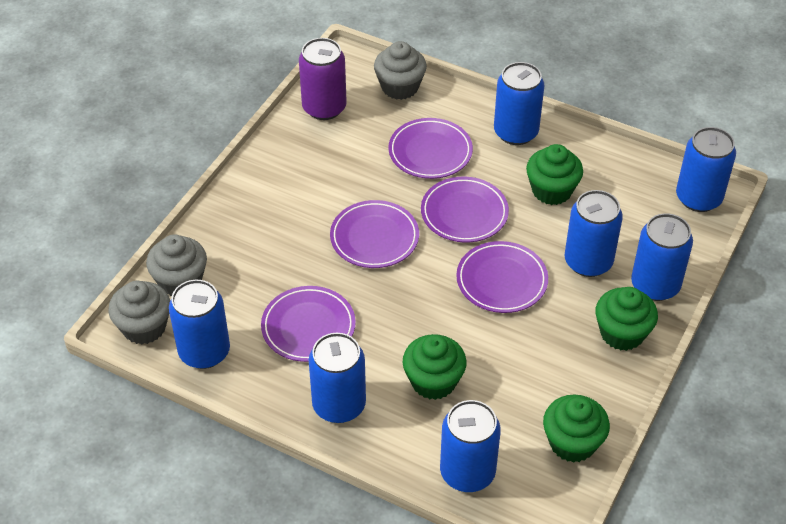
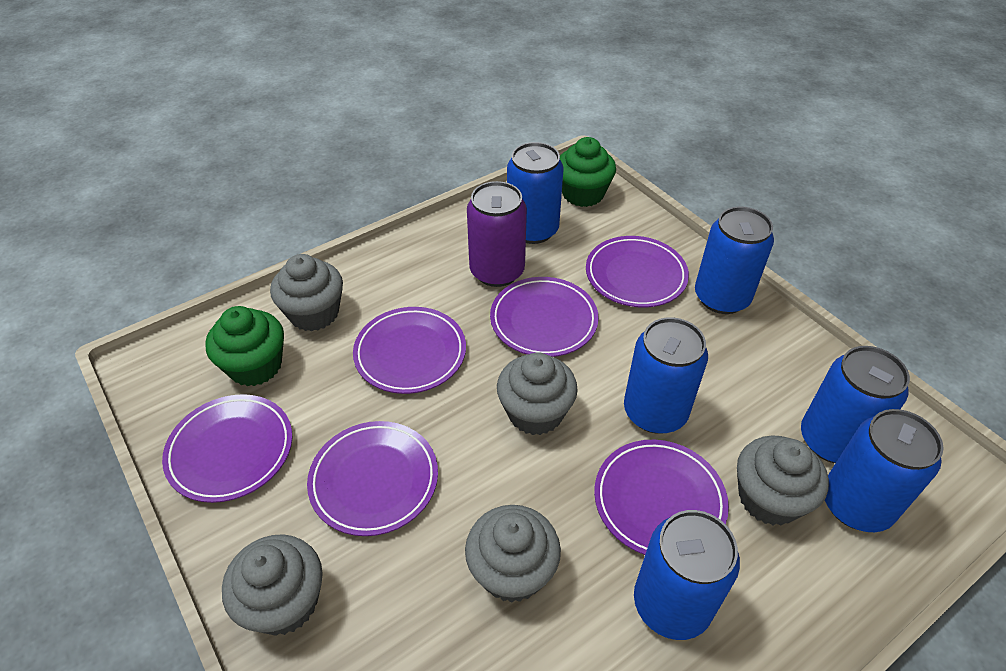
blue can: 7 -> 6
green cupcake: 4 -> 2
grey cupcake: 3 -> 5
purple plate: 5 -> 6

